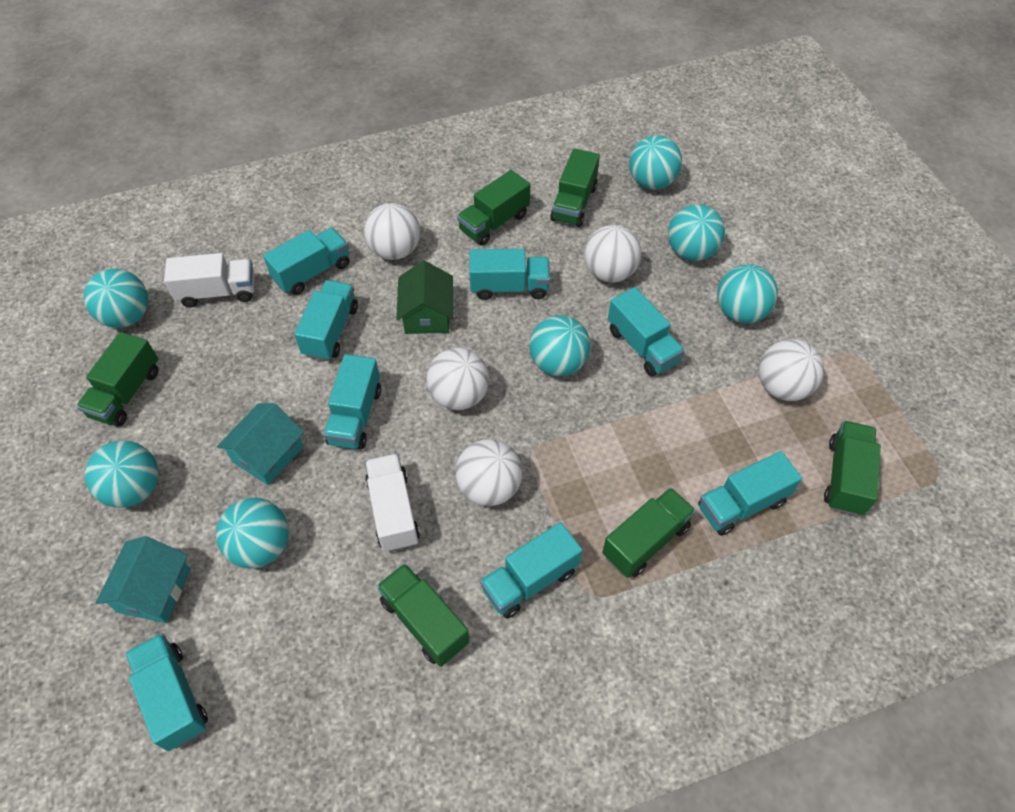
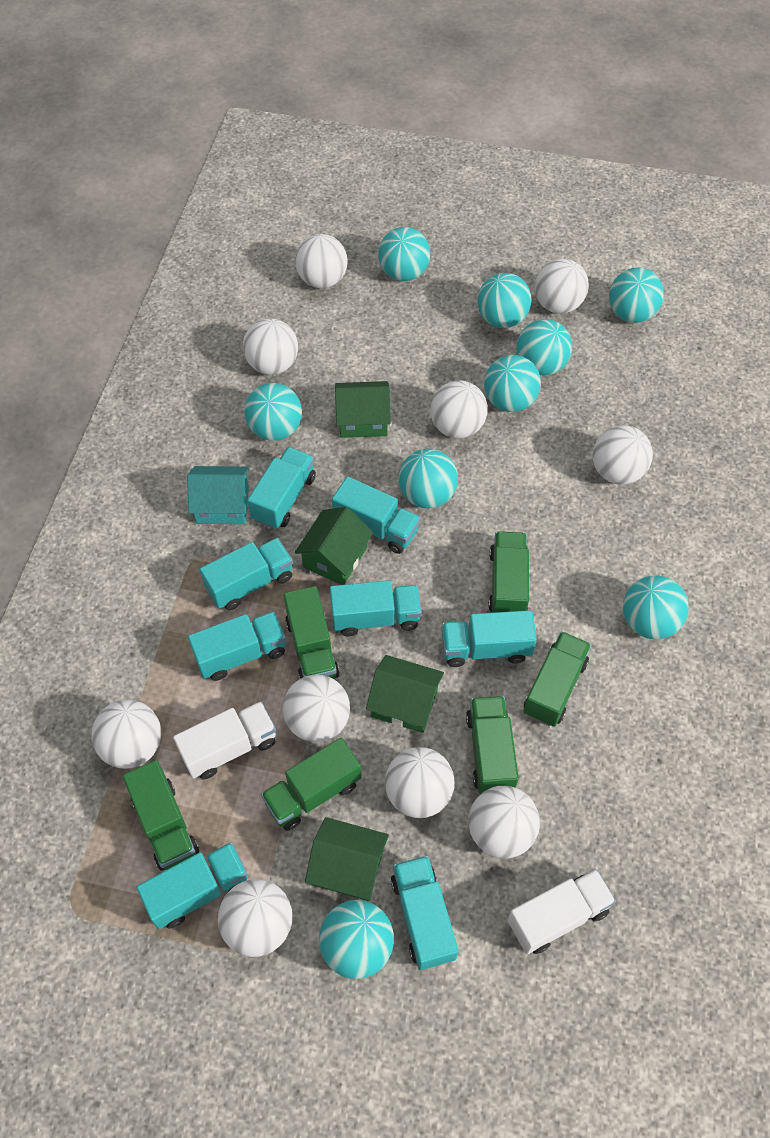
green house: 1 -> 4
turquoise ball: 7 -> 9
turquoise house: 2 -> 1
white ball: 5 -> 10

